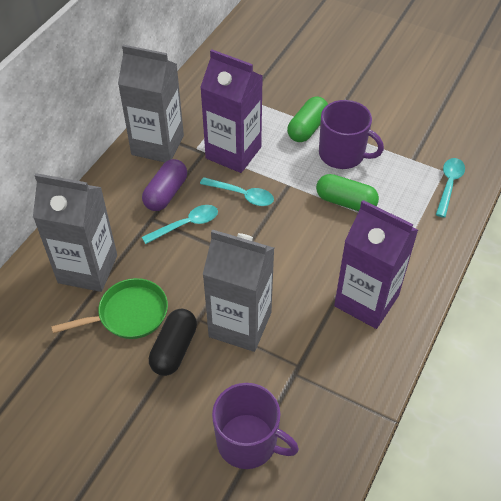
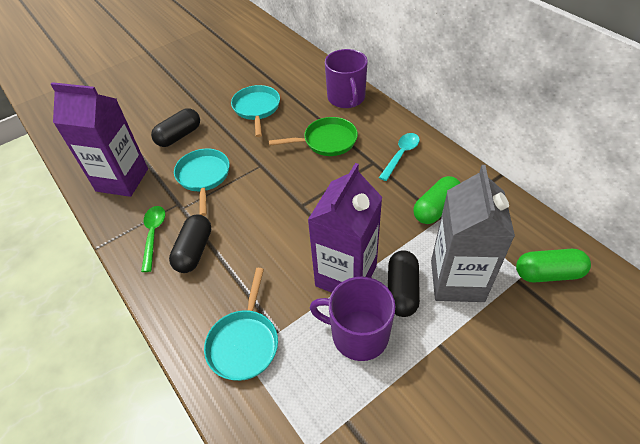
black capsule: 1 -> 3
green spoon: 0 -> 1
grey carton: 3 -> 1
purple capsule: 1 -> 0
turquoise pan: 0 -> 3
turquoise spoon: 3 -> 1

